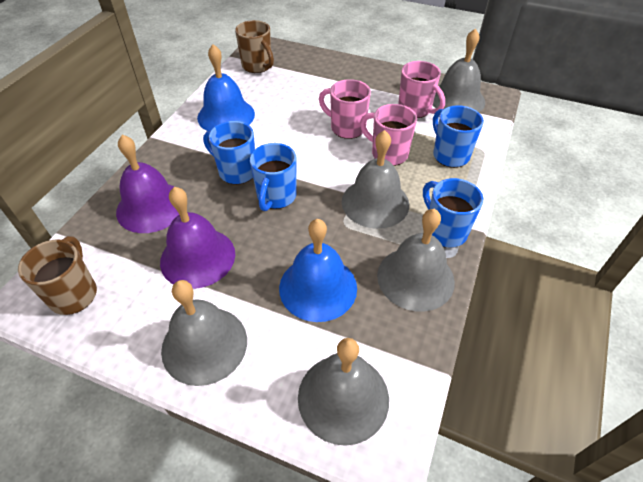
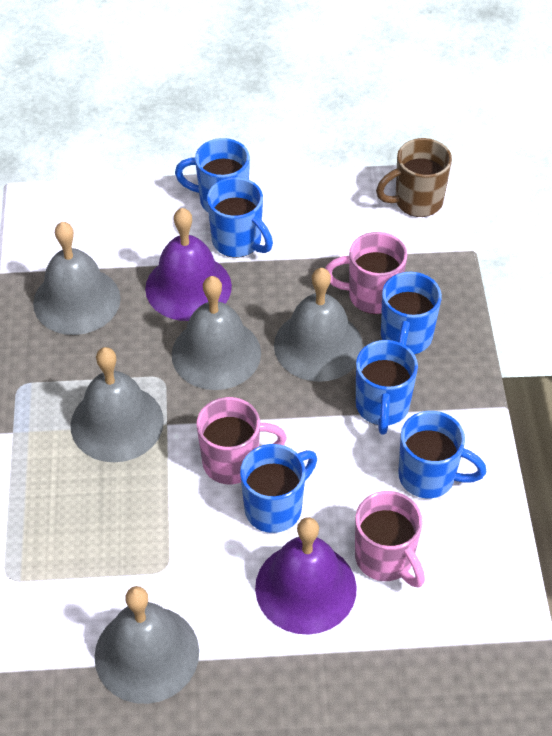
blue bell: 2 -> 0
blue mug: 4 -> 6
brown mug: 2 -> 1

